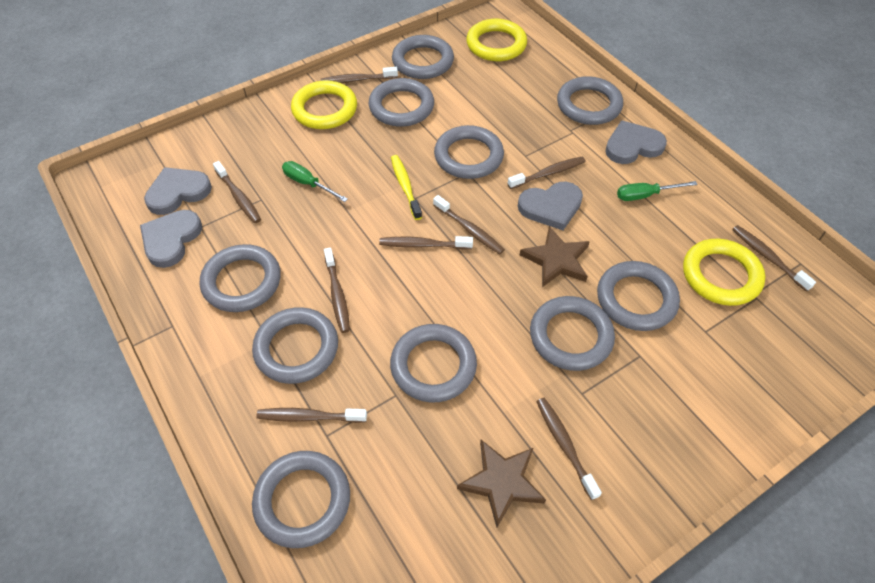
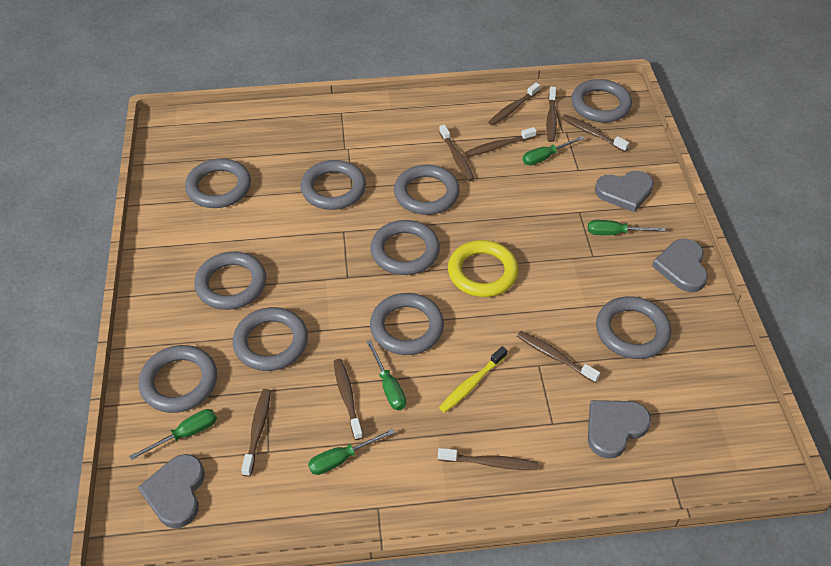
brown star: 2 -> 0
green screwdriver: 2 -> 5
yellow ring: 3 -> 1

